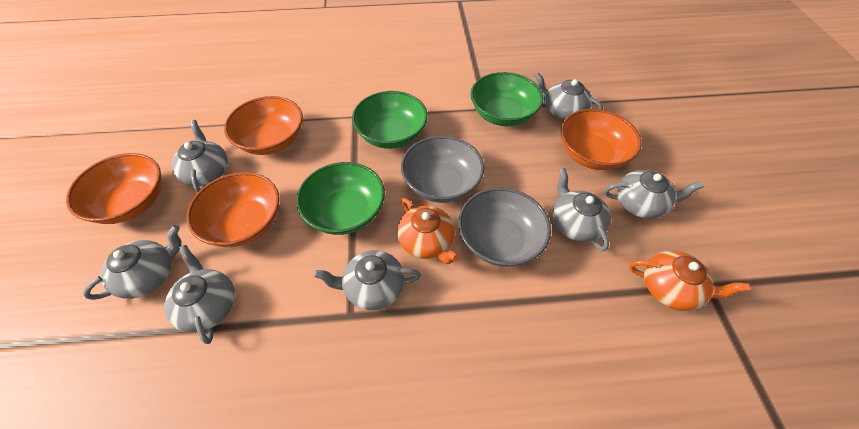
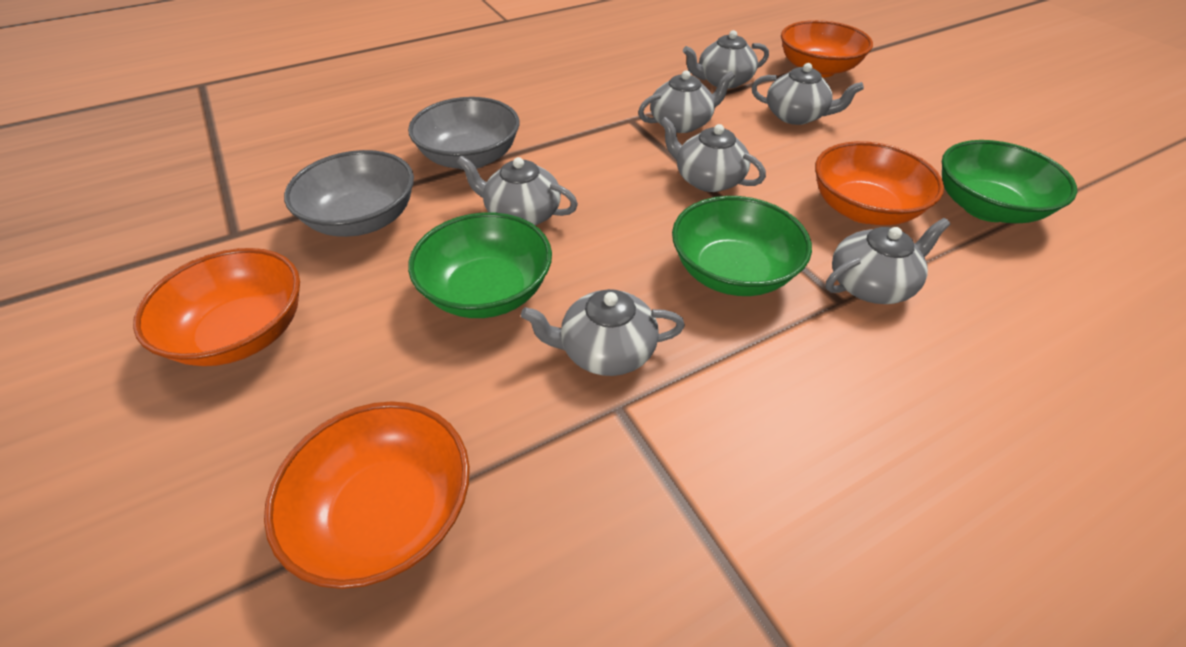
orange teapot: 2 -> 0

